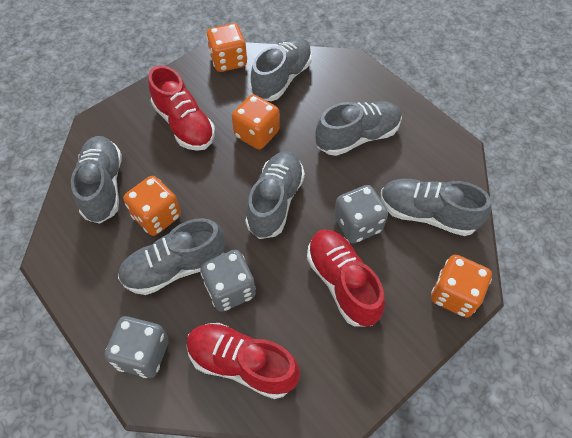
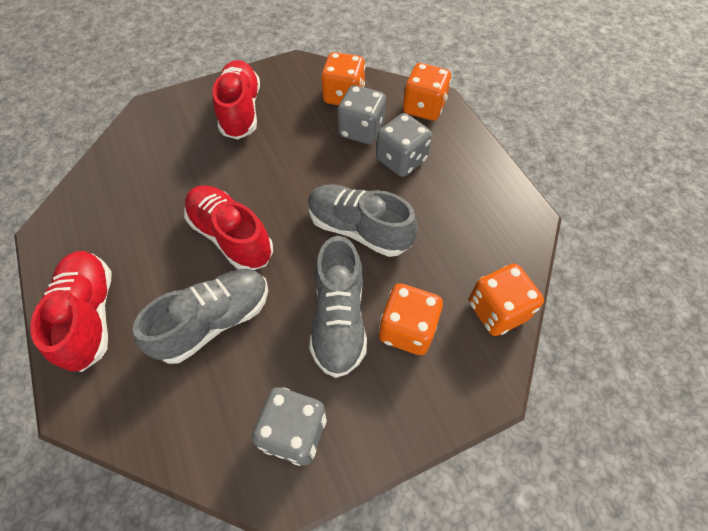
grey shoe: 6 -> 3

